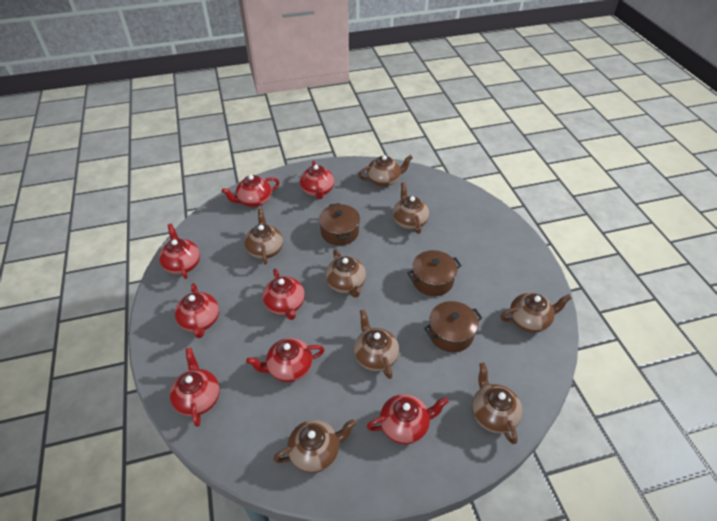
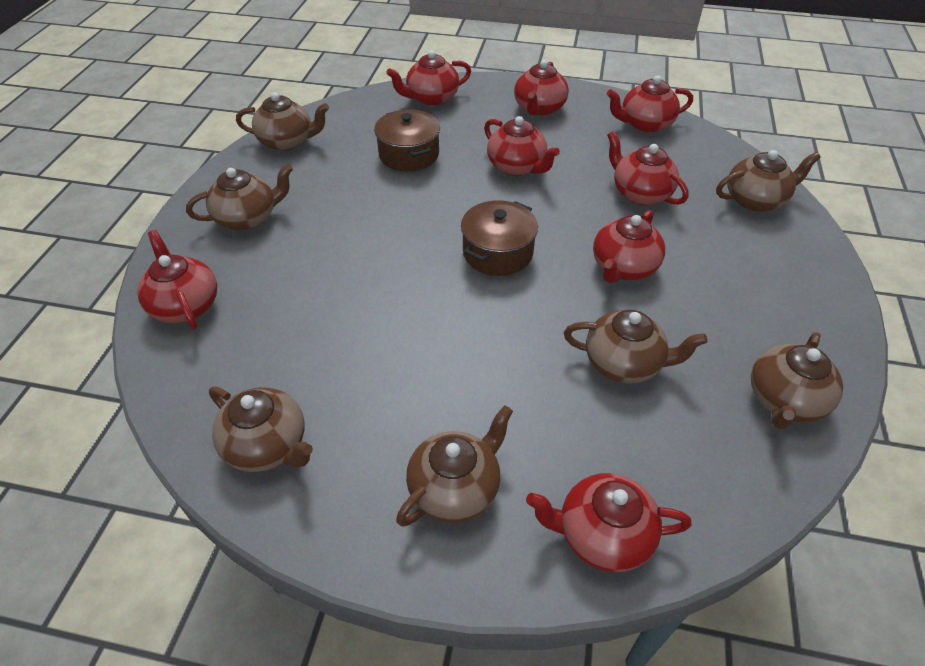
brown pot: 3 -> 2
brown teapot: 8 -> 7

